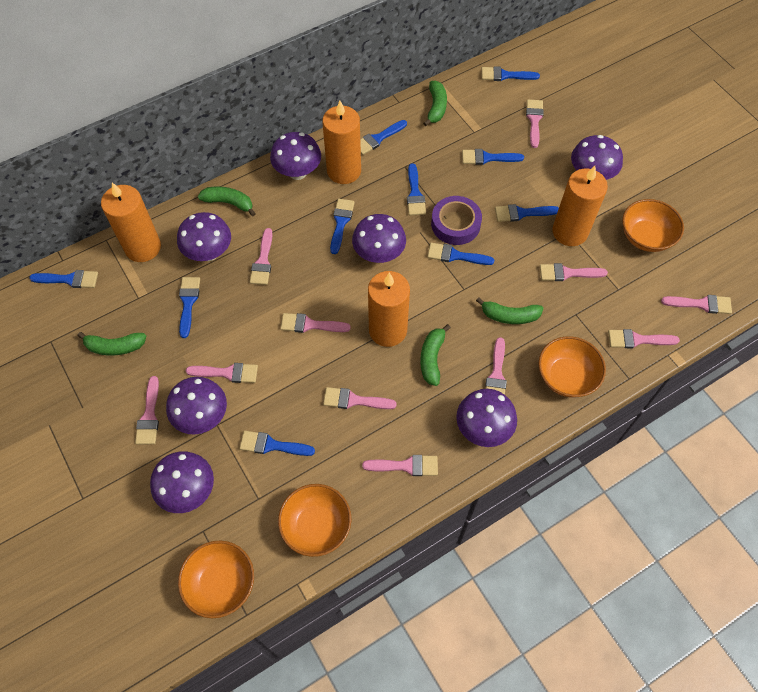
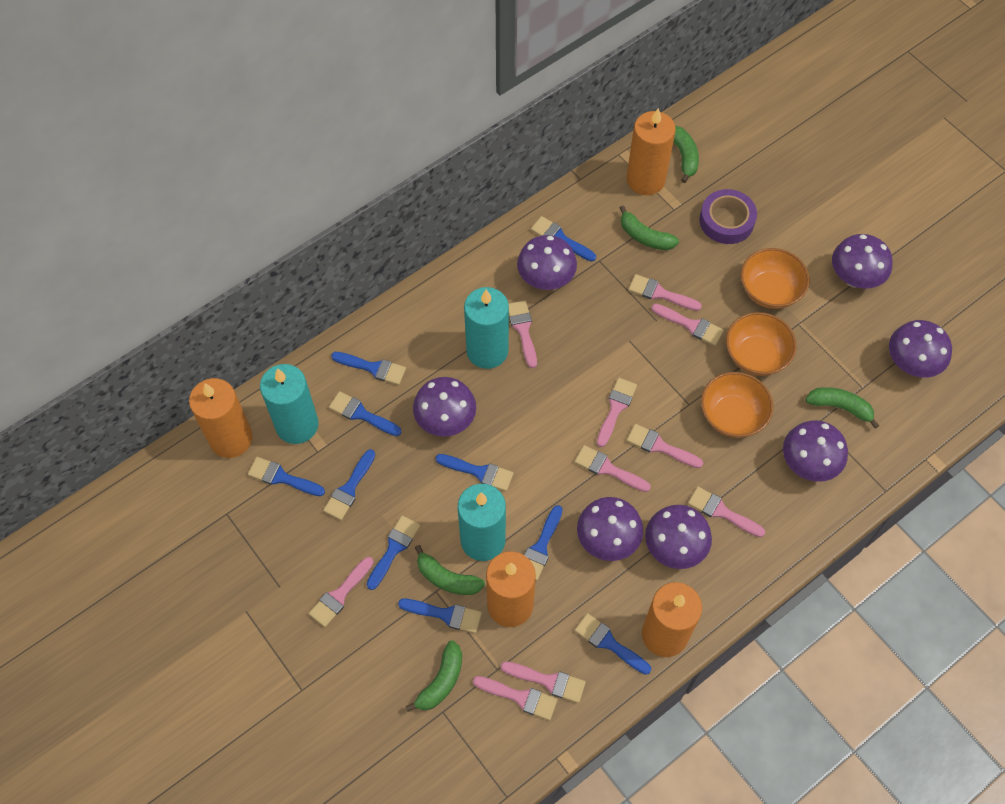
orange bowl: 4 -> 3
pink brush: 11 -> 10
turquoise candle: 0 -> 3

